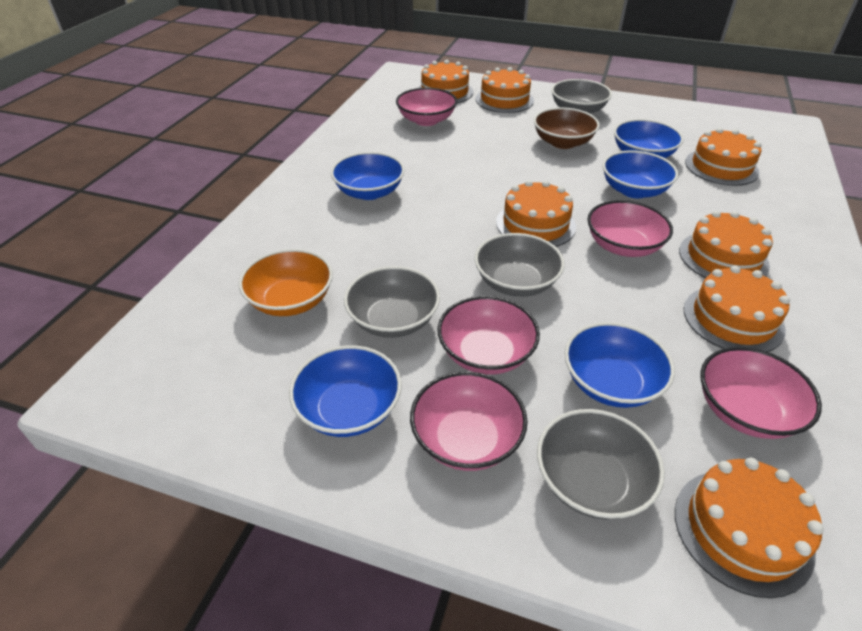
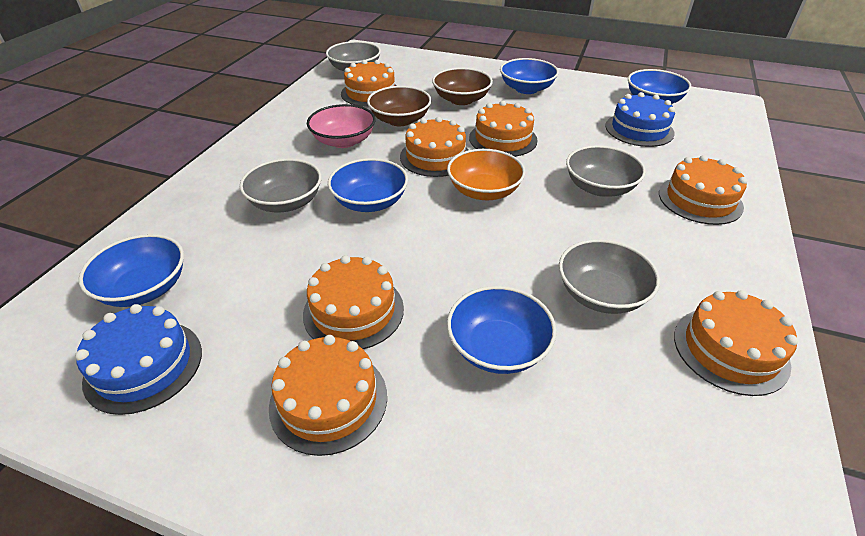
blue cake: 0 -> 2
brown bowl: 1 -> 2
pink bowl: 5 -> 1

